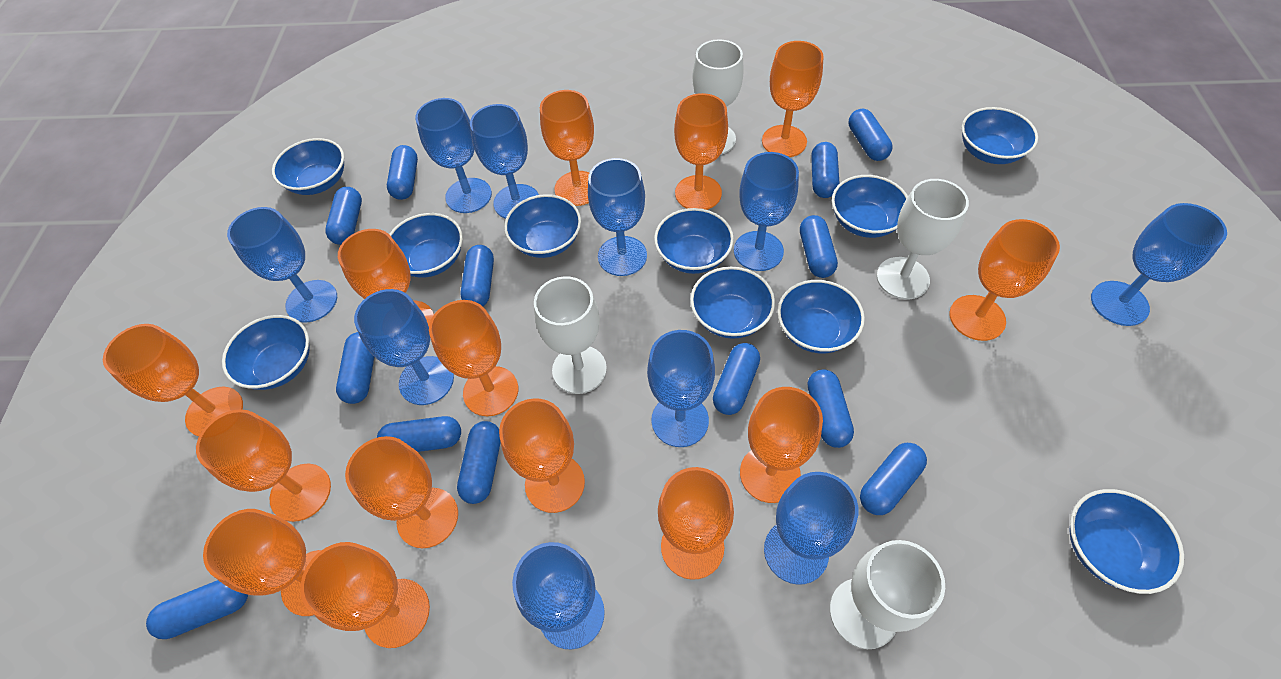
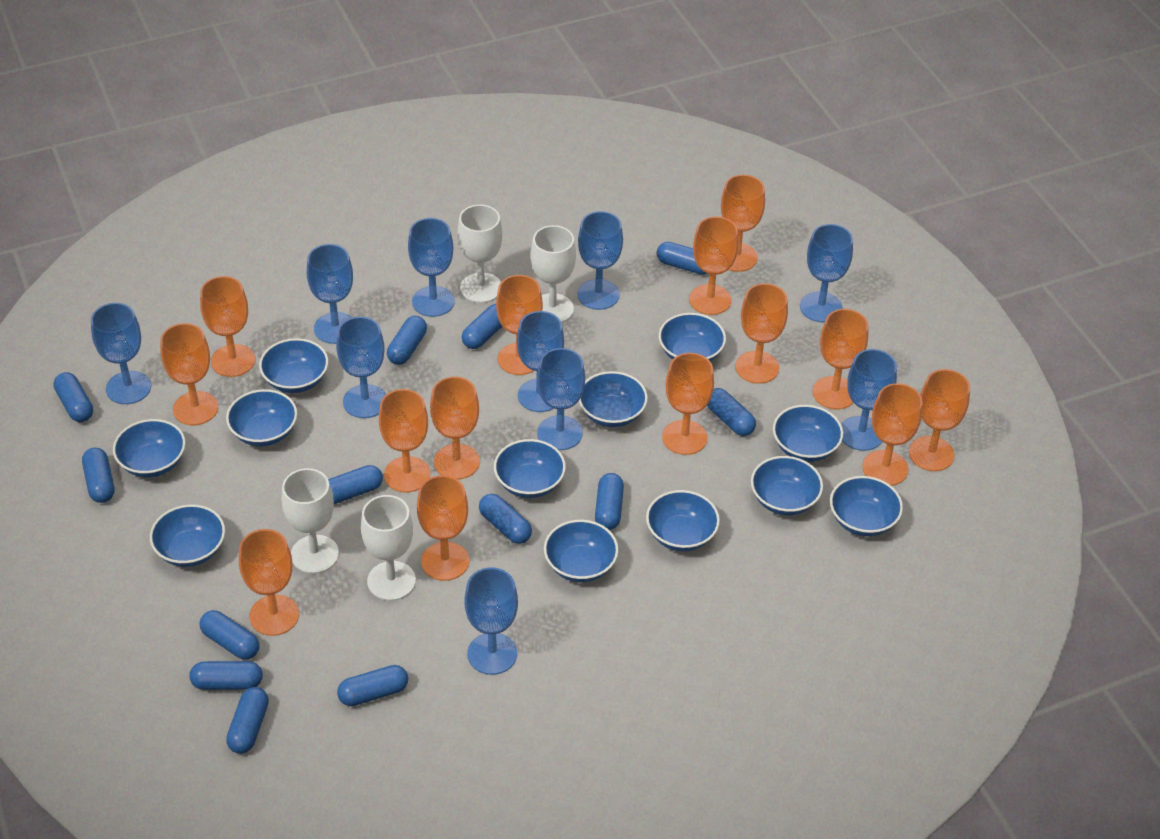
blue bowl: 10 -> 12

